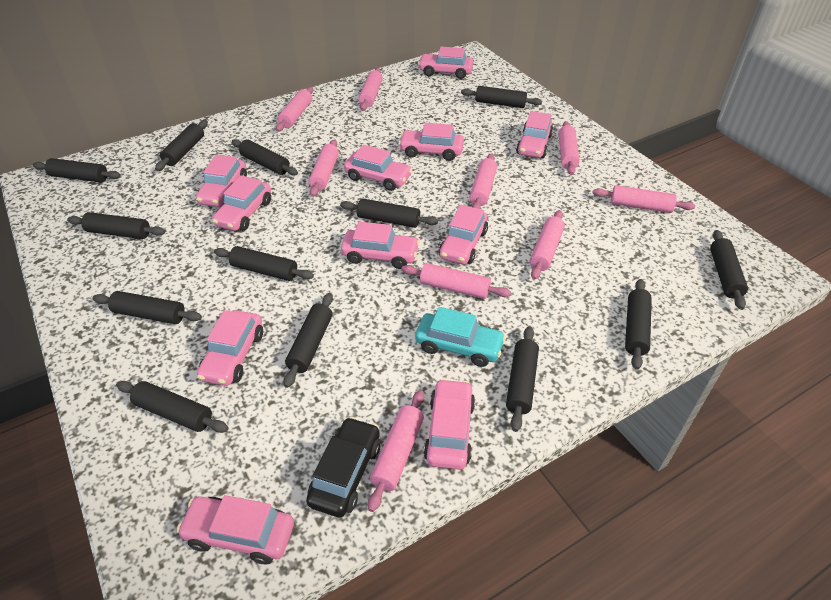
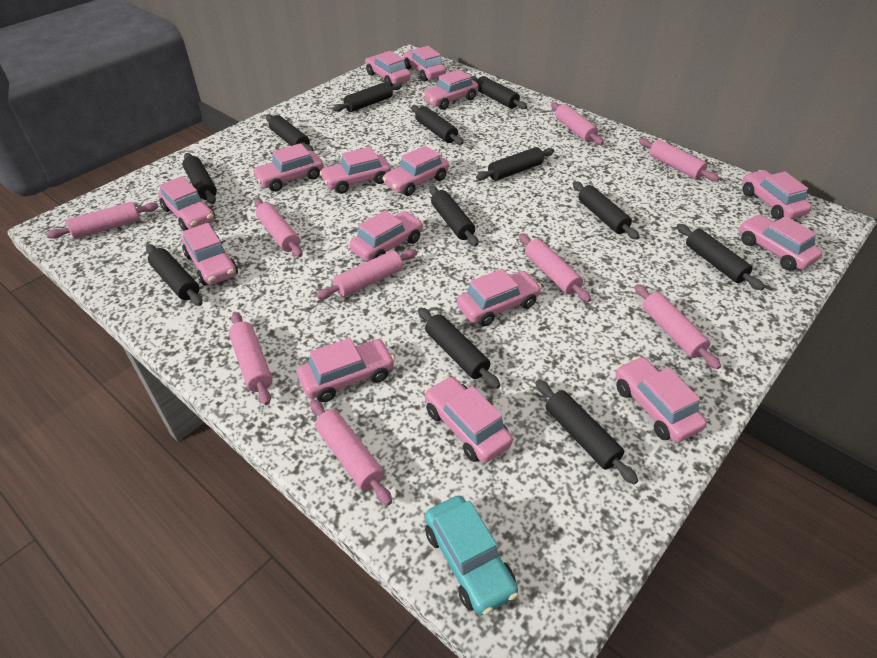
black car: 1 -> 0
black rolling pin: 13 -> 12
pink car: 11 -> 15

